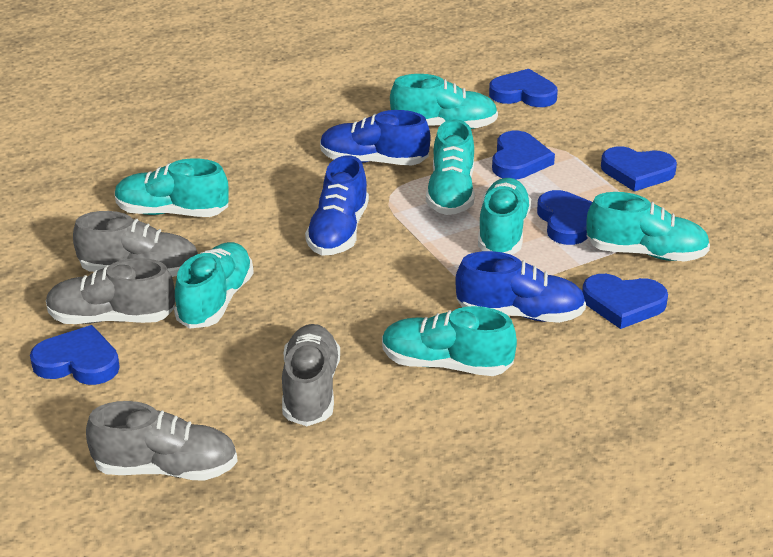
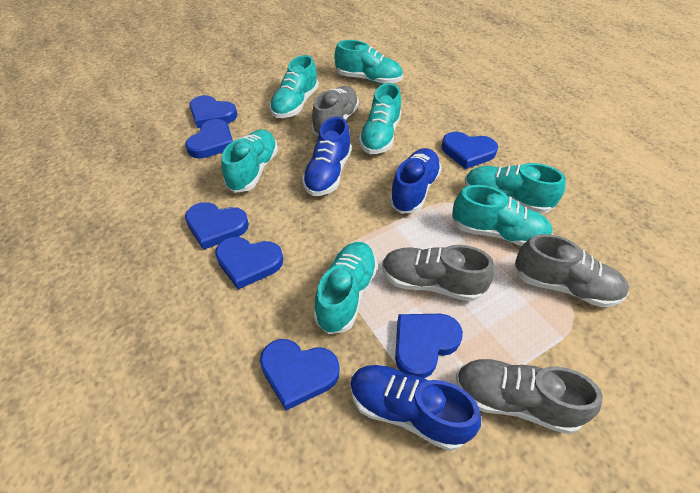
blue heart: 6 -> 7

